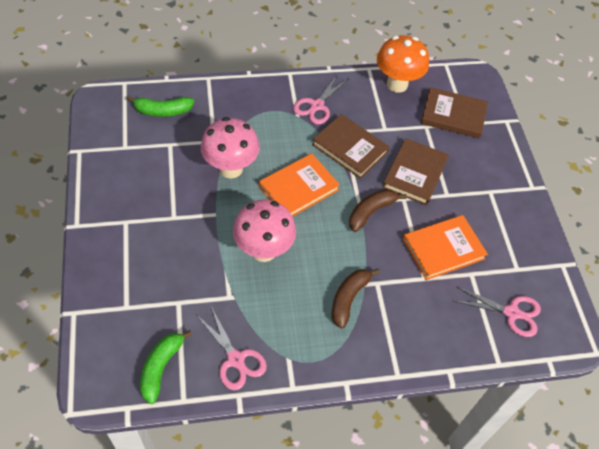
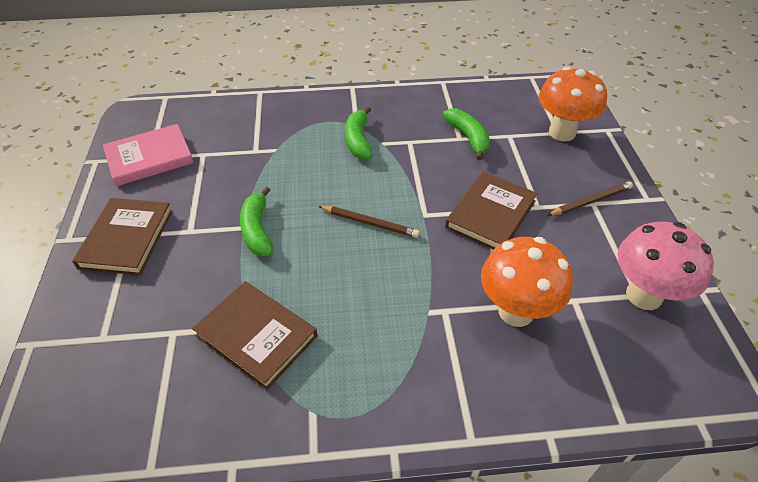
brown banana: 2 -> 0
brown pencil: 0 -> 2
green banana: 2 -> 3
orange book: 2 -> 0
orange mushroom: 1 -> 2
pink book: 0 -> 1
pink mushroom: 2 -> 1
pink scissors: 3 -> 0

